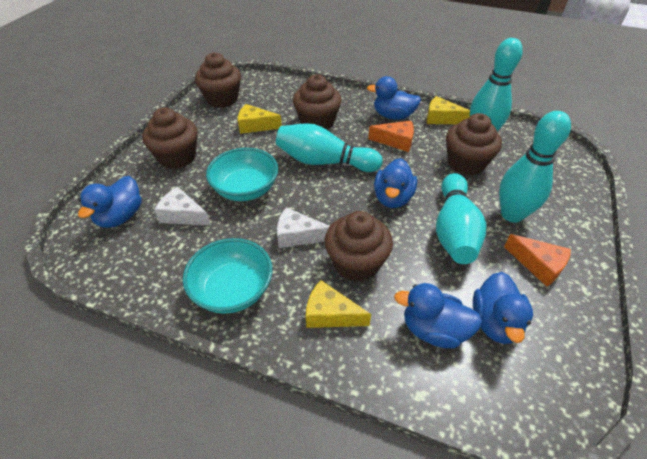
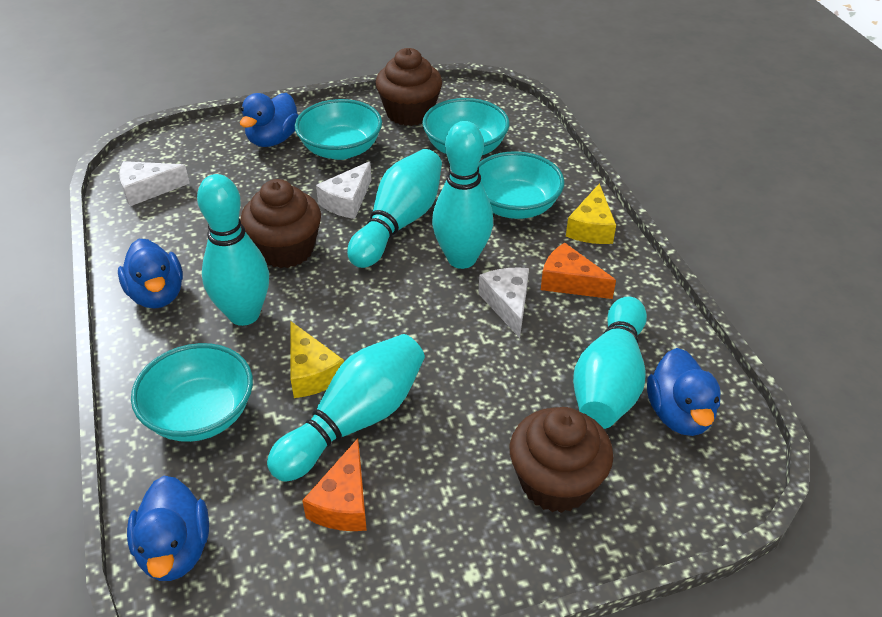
blue duck: 5 -> 4
brown cupcake: 5 -> 3
turquoise bowl: 2 -> 4
turquoise bowling pin: 4 -> 5
white cheese: 2 -> 3
yellow cheese: 3 -> 2

